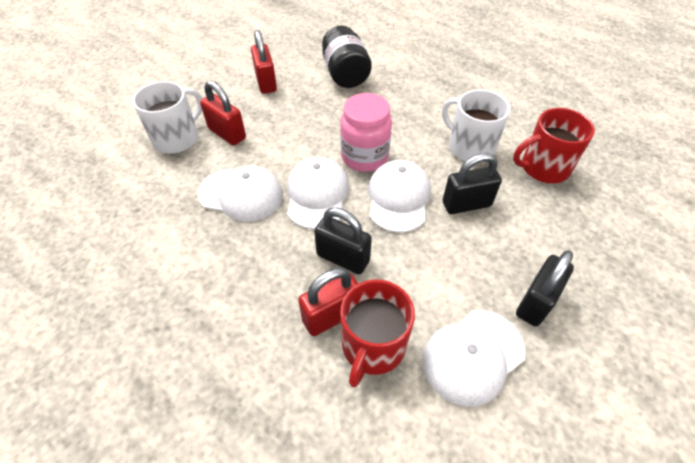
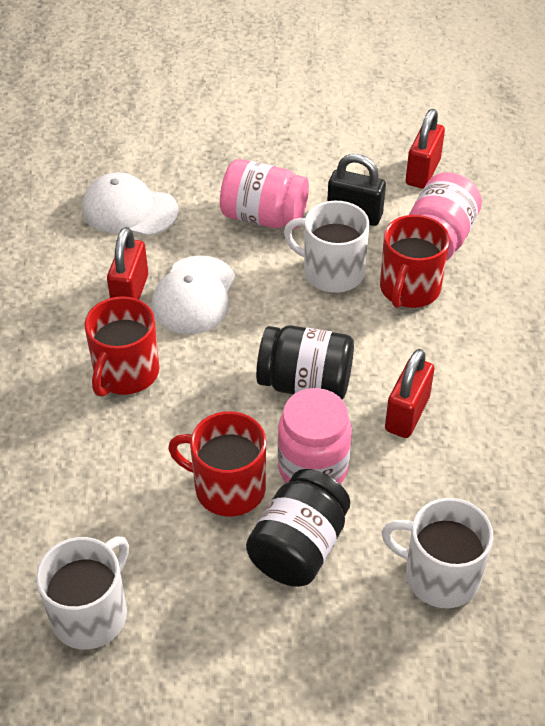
black jar: 1 -> 2
black padlock: 3 -> 1
pink jar: 1 -> 3
red mug: 2 -> 3
white cap: 4 -> 2
white mug: 2 -> 3

